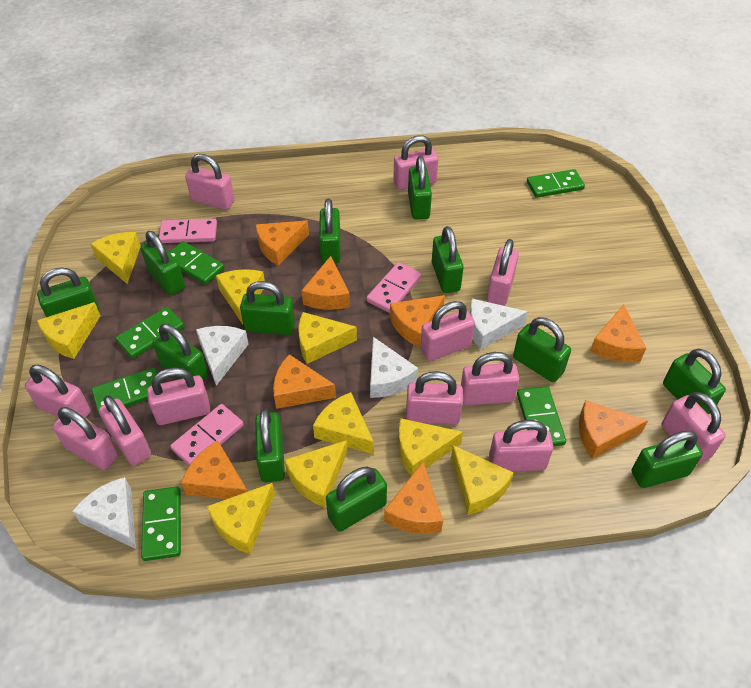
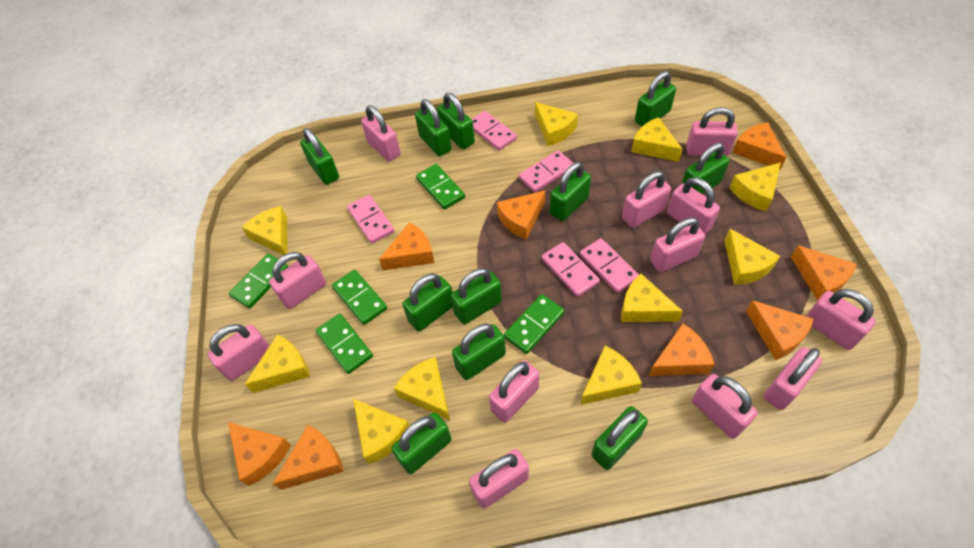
green domino: 6 -> 5
green padlock: 12 -> 11
pink domino: 3 -> 5
white cheese: 4 -> 0
yellow cheese: 9 -> 10

